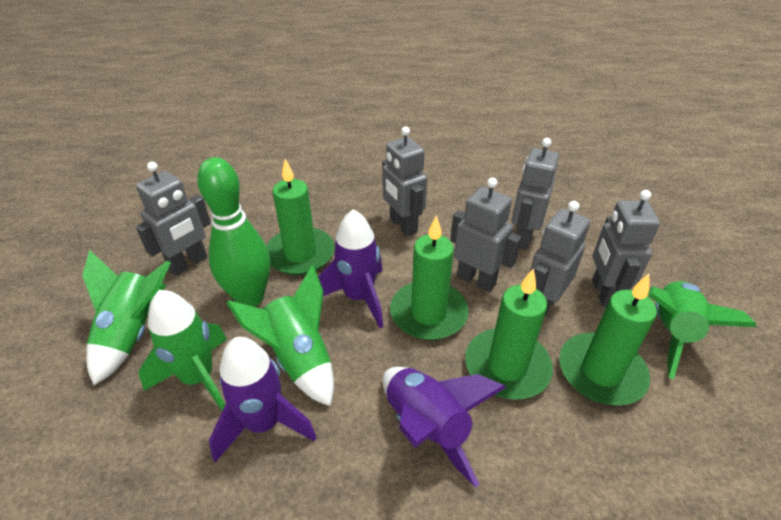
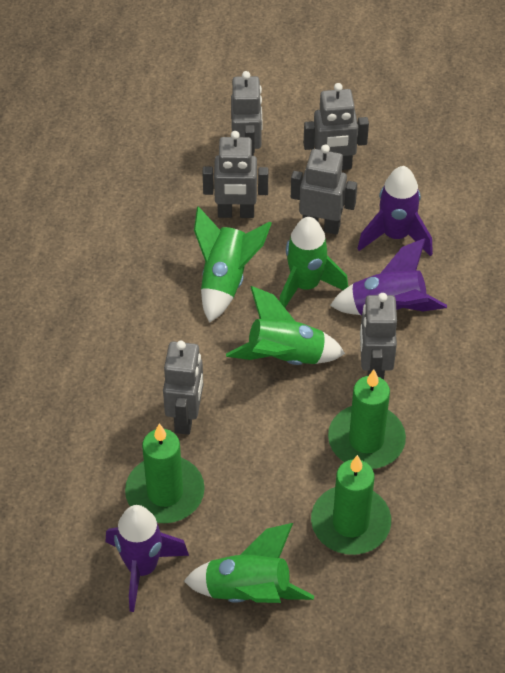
green bowling pin: 1 -> 0
green candle: 4 -> 3

